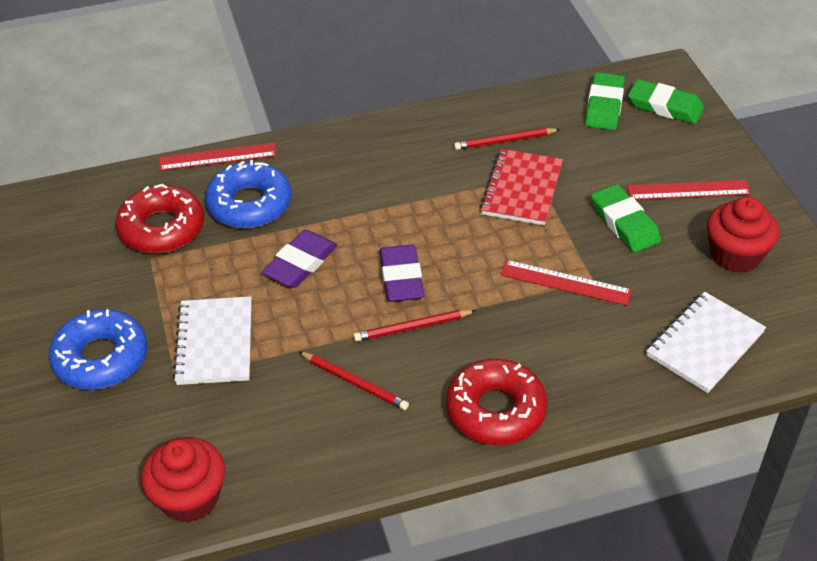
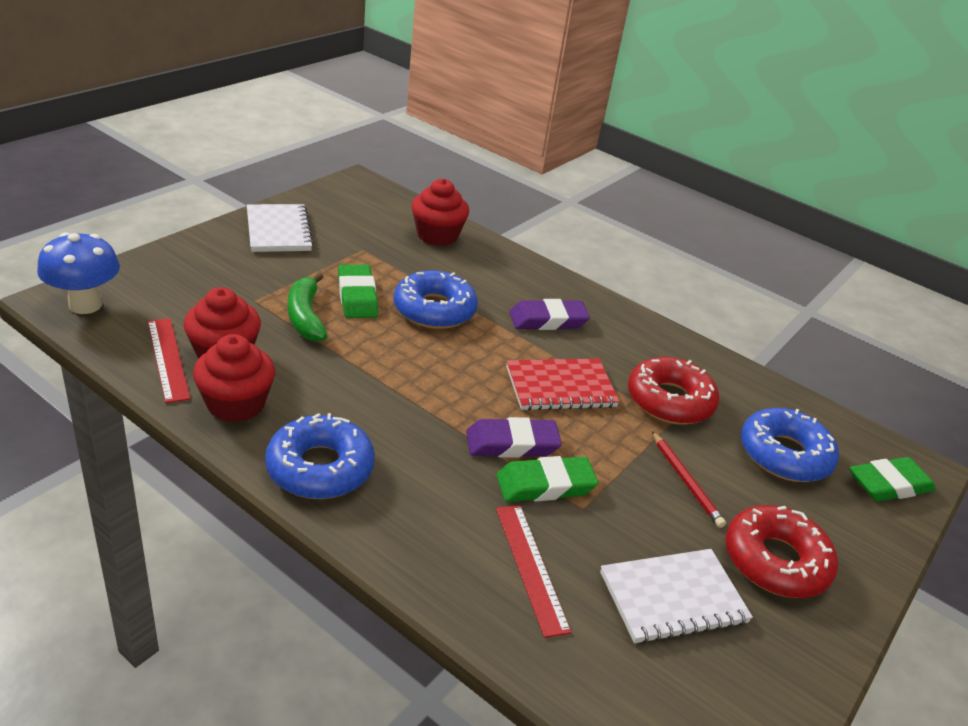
blue donut: 2 -> 3
blue mushroom: 0 -> 1
green banana: 0 -> 1
red cupcake: 2 -> 3
red pencil: 3 -> 1
red ruler: 3 -> 2

